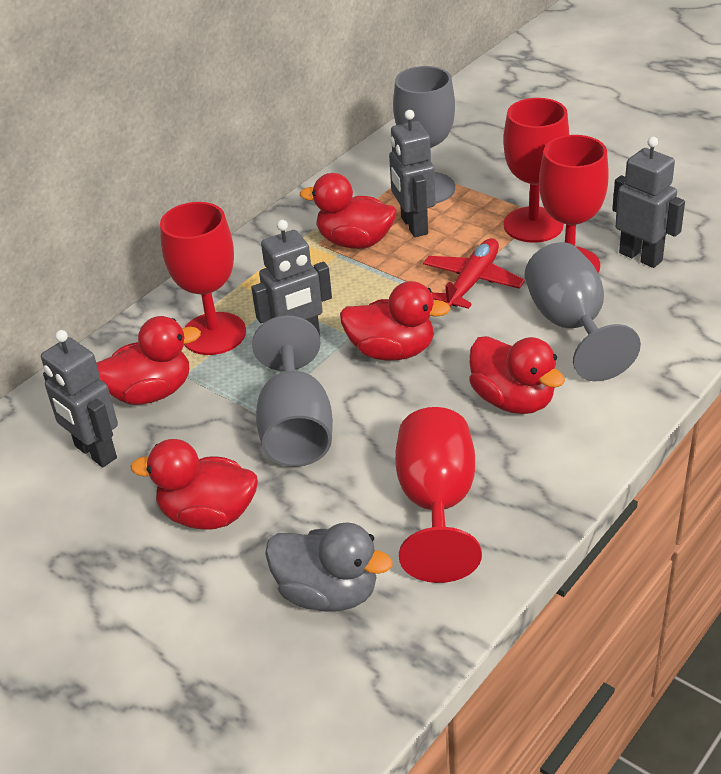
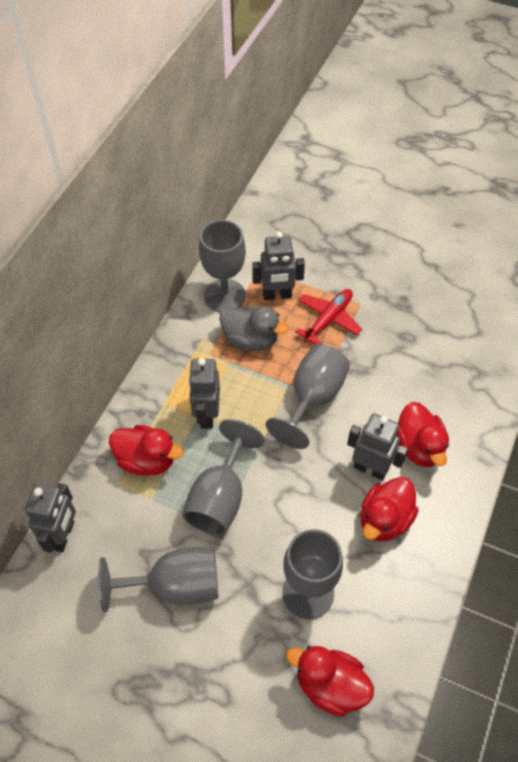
grey goblet: 3 -> 5
red duck: 5 -> 4
red goblet: 4 -> 0

